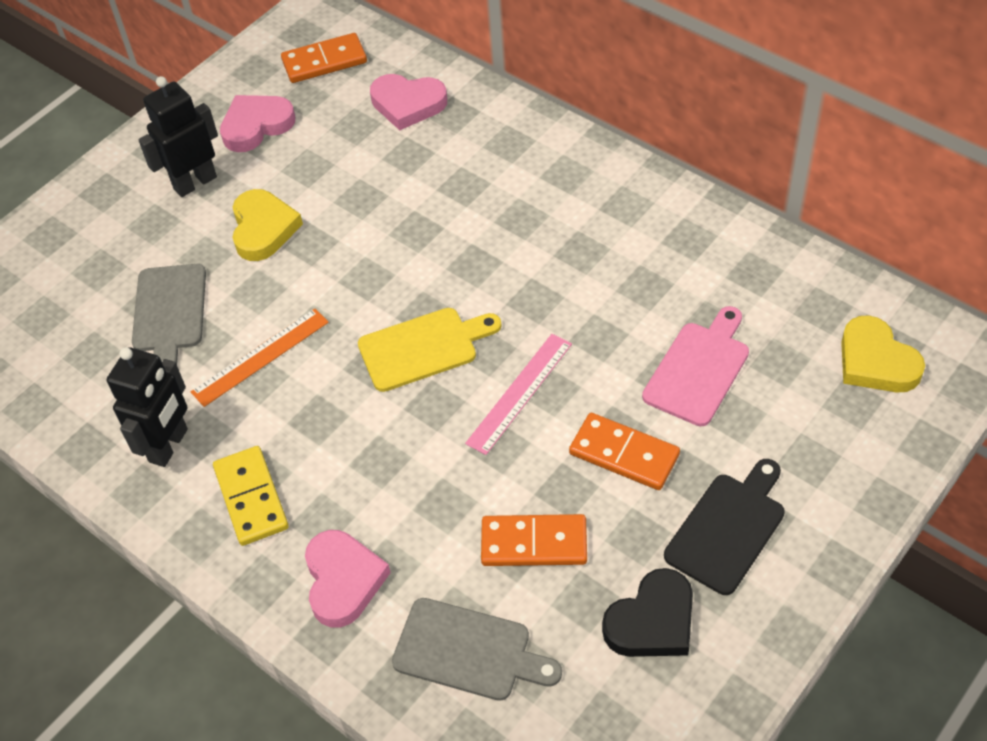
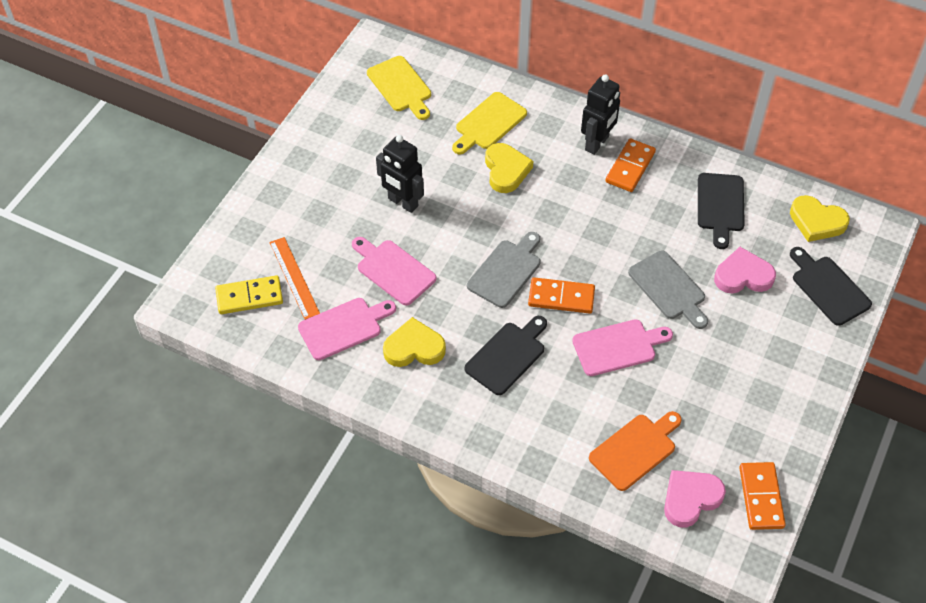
black cutting board: 1 -> 3
black heart: 1 -> 0
orange cutting board: 0 -> 1
pink cutting board: 1 -> 3
pink heart: 3 -> 2
pink ruler: 1 -> 0
yellow cutting board: 1 -> 2
yellow heart: 2 -> 3

